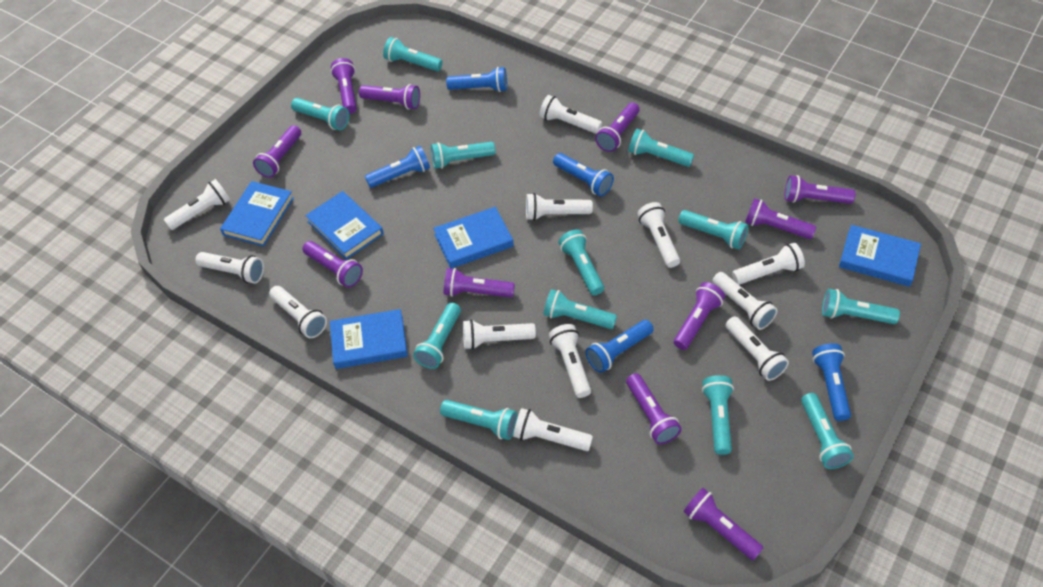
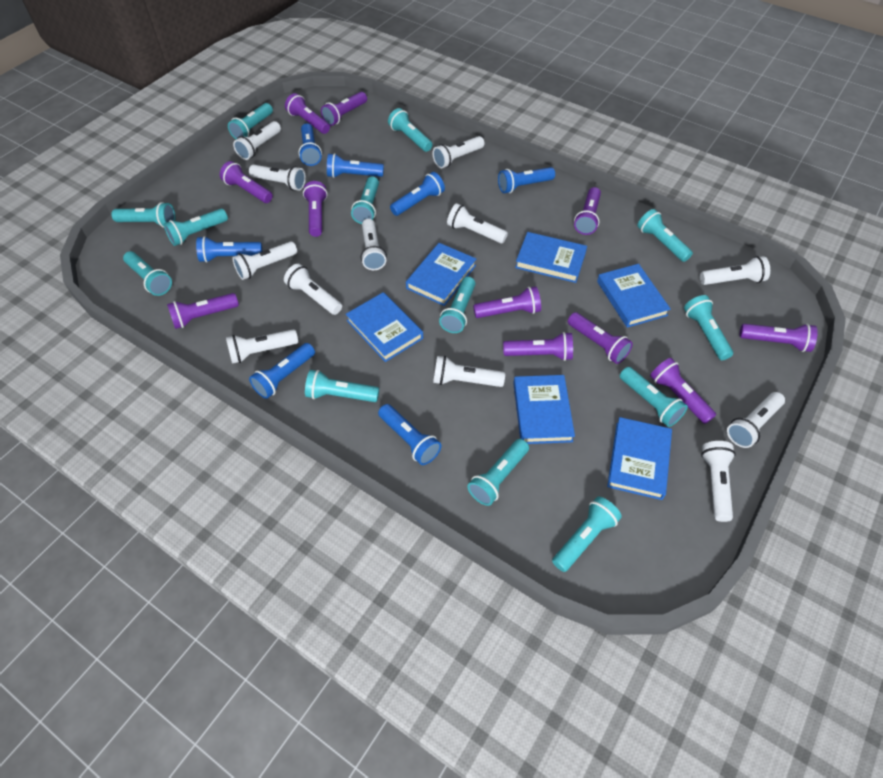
blue book: 5 -> 6
blue flashlight: 5 -> 7
turquoise flashlight: 12 -> 13

